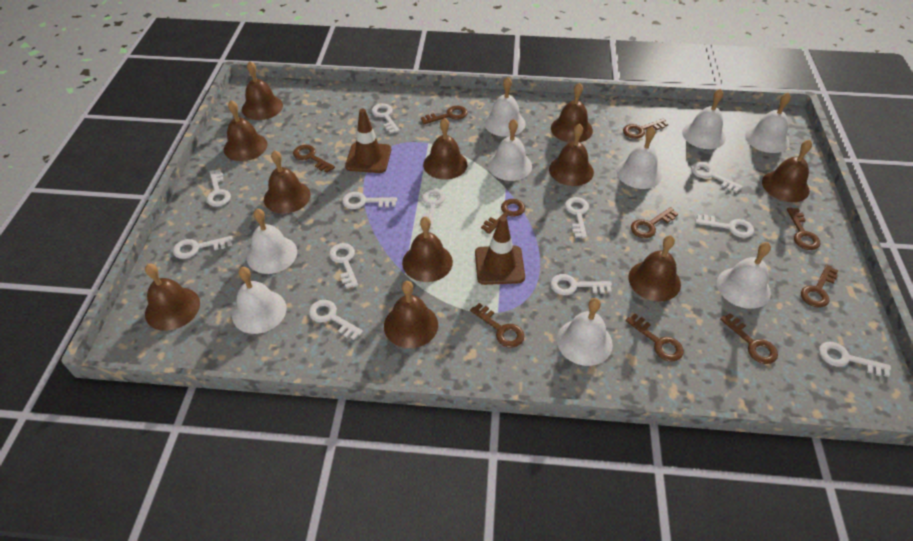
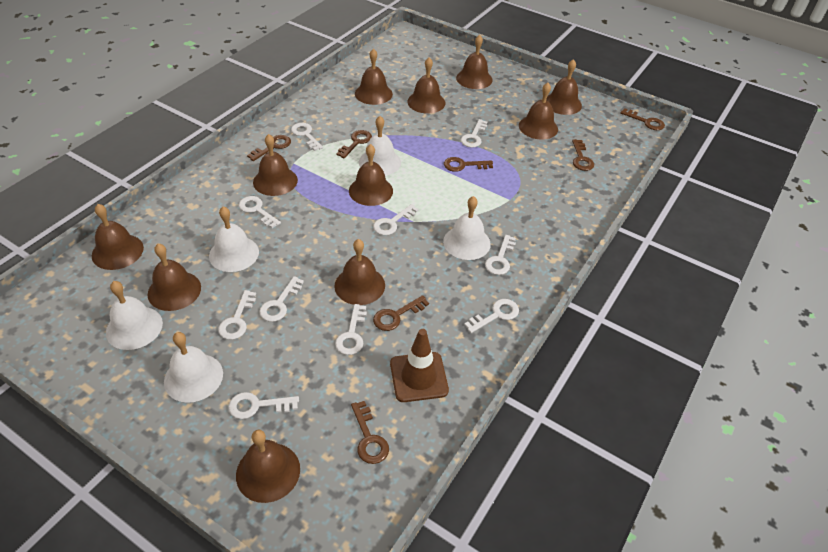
brown key: 10 -> 7
brown traffic cone: 2 -> 1
white bell: 9 -> 5
white key: 12 -> 10

